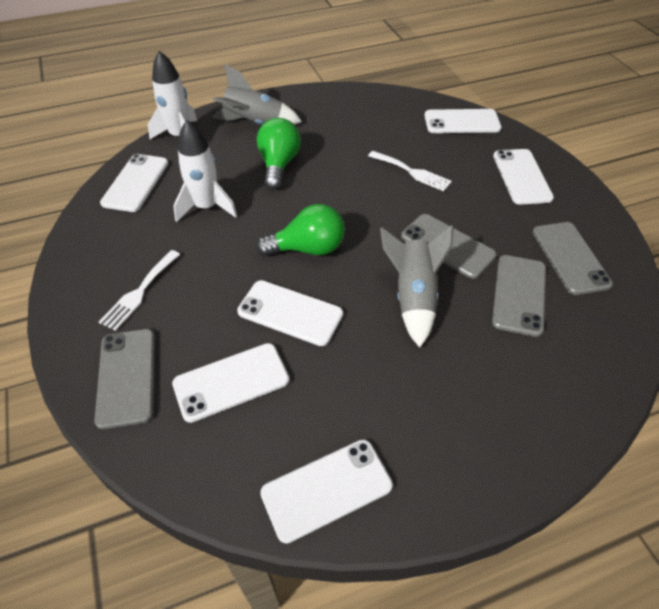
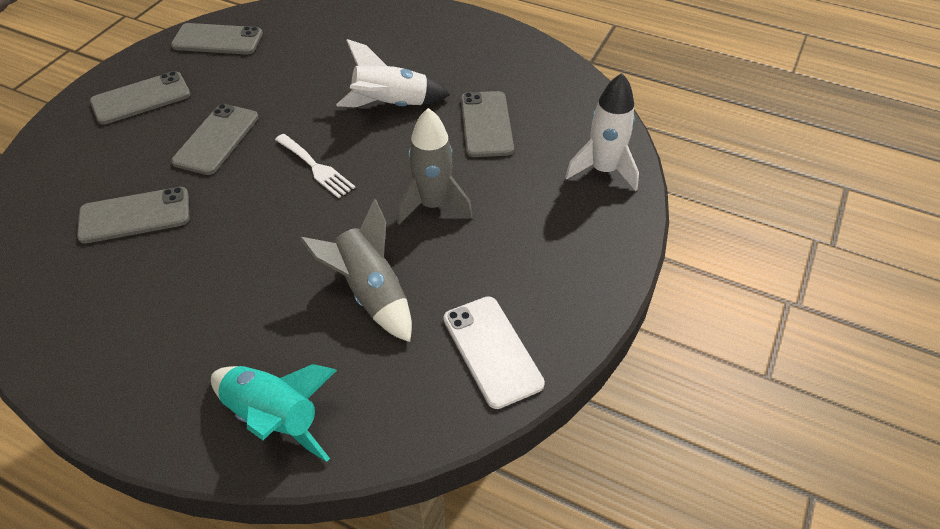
green light bulb: 2 -> 0
grey phone: 4 -> 5
turquoise rocket: 0 -> 1
white fork: 2 -> 1
white phone: 6 -> 1

